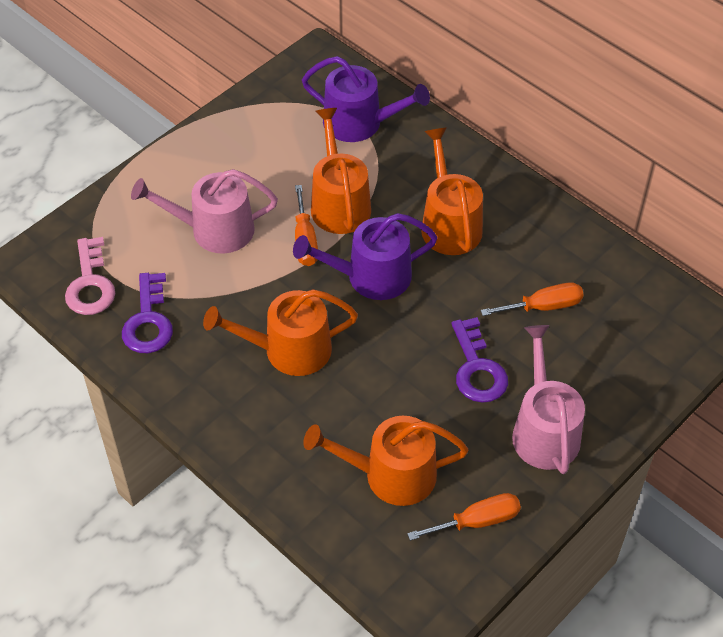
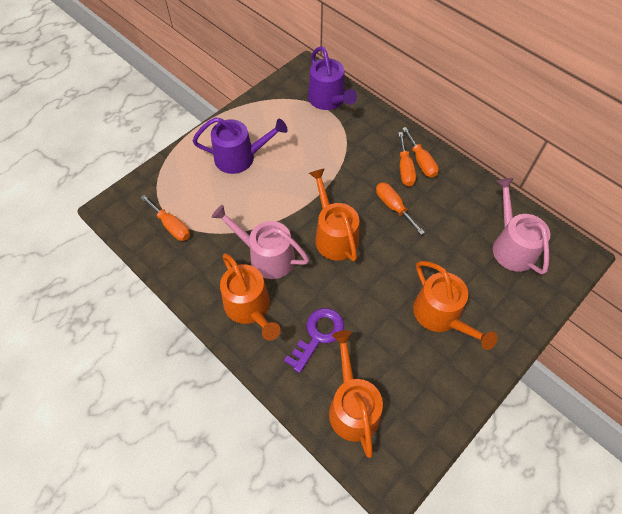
orange screwdriver: 3 -> 4
pink key: 1 -> 0
purple key: 2 -> 1

